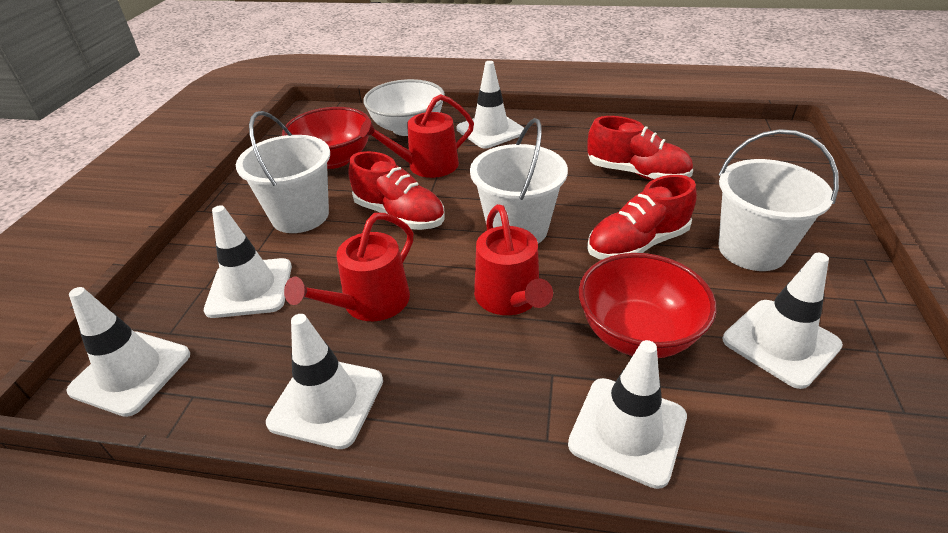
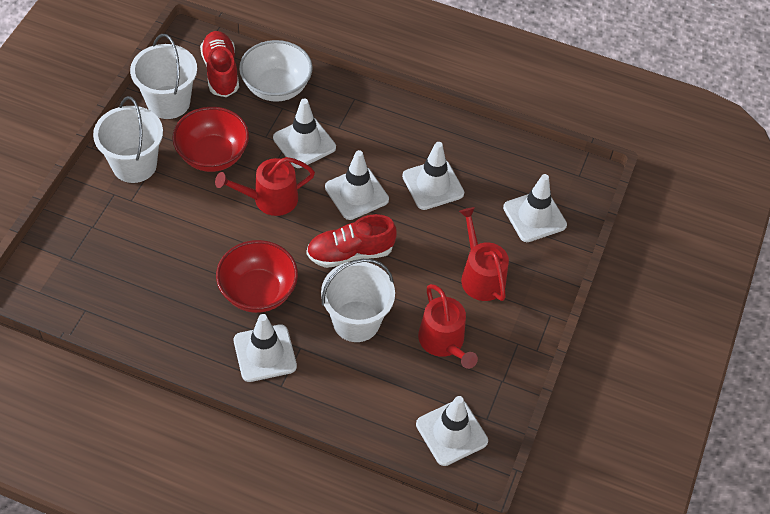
red shoe: 3 -> 2

